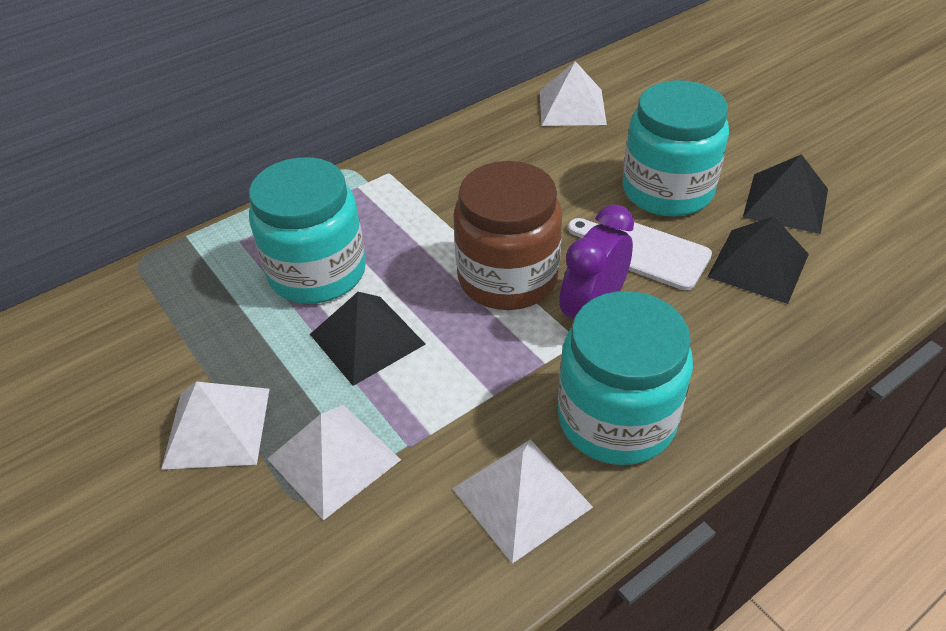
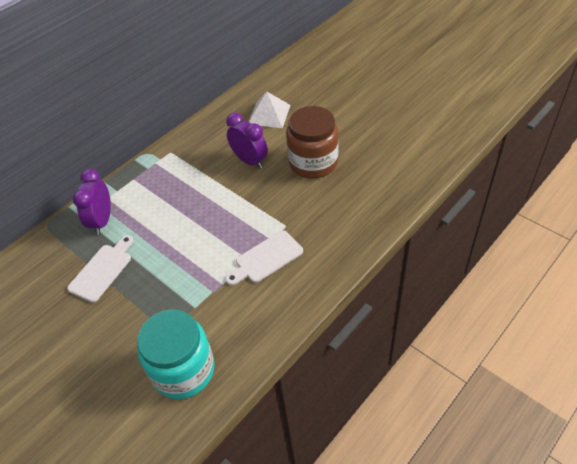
black pyramid: 3 -> 0
purple clock: 1 -> 2
turquoise jar: 3 -> 1
white cutting board: 1 -> 2
white pyramid: 4 -> 1

